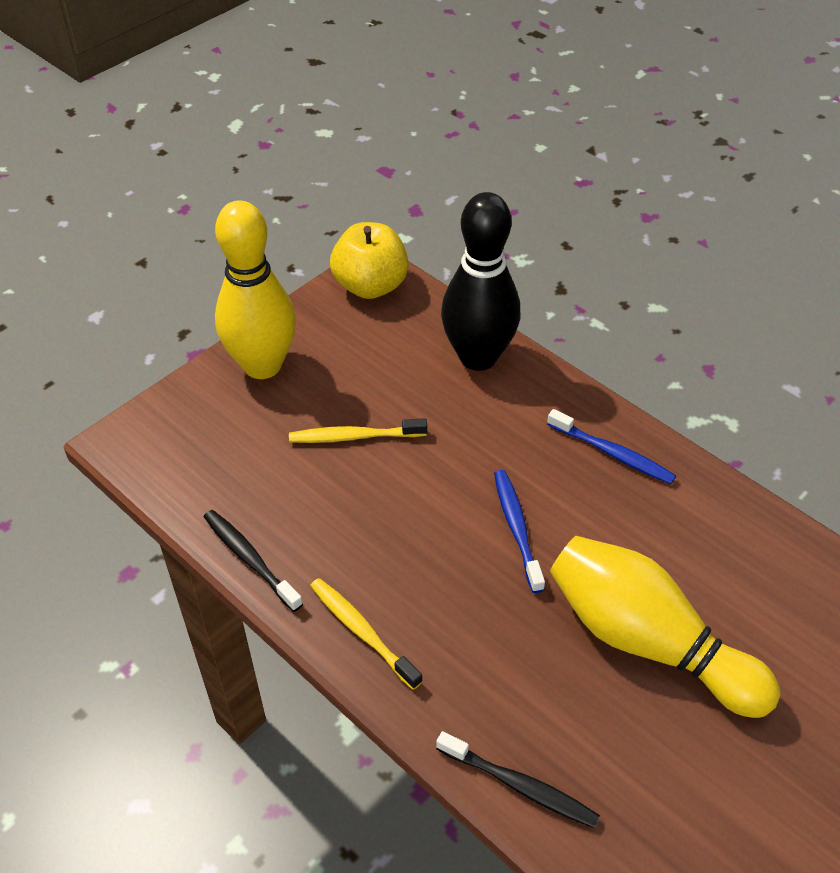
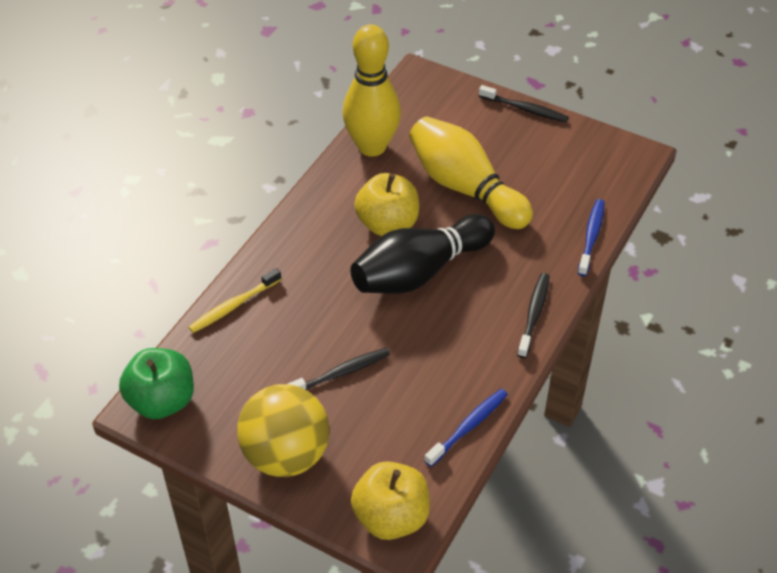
black toothbrush: 2 -> 3
green apple: 0 -> 1
yellow apple: 1 -> 2
yellow ball: 0 -> 1
yellow toothbrush: 2 -> 1

